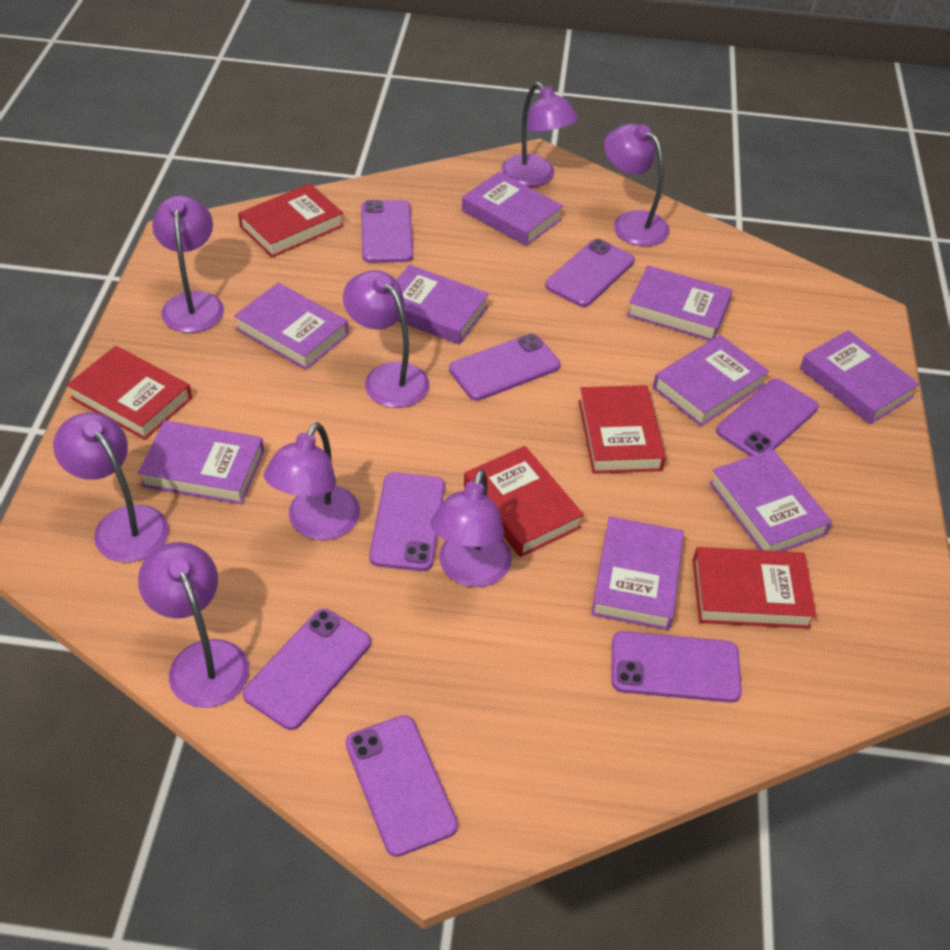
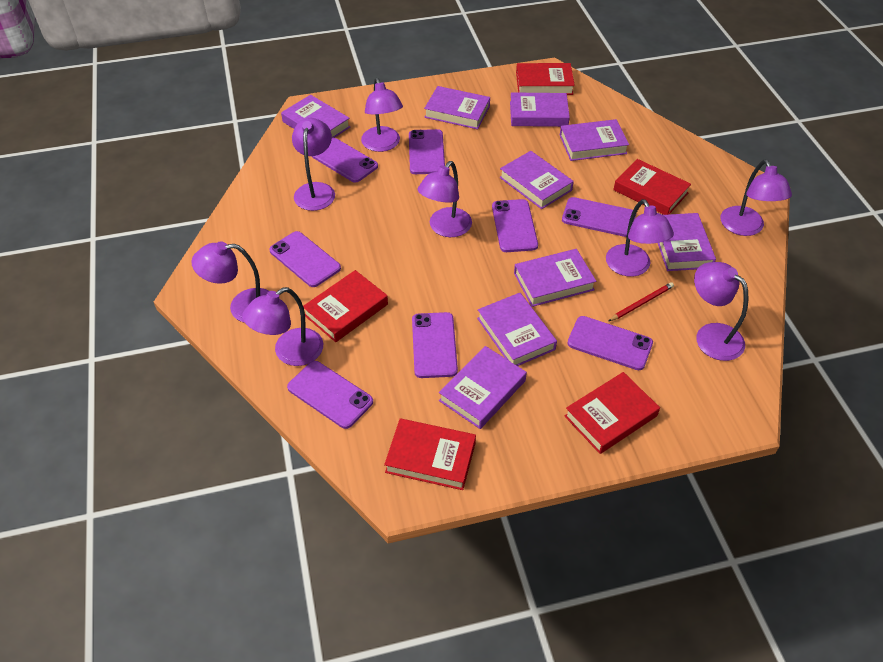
red pencil: 0 -> 1

